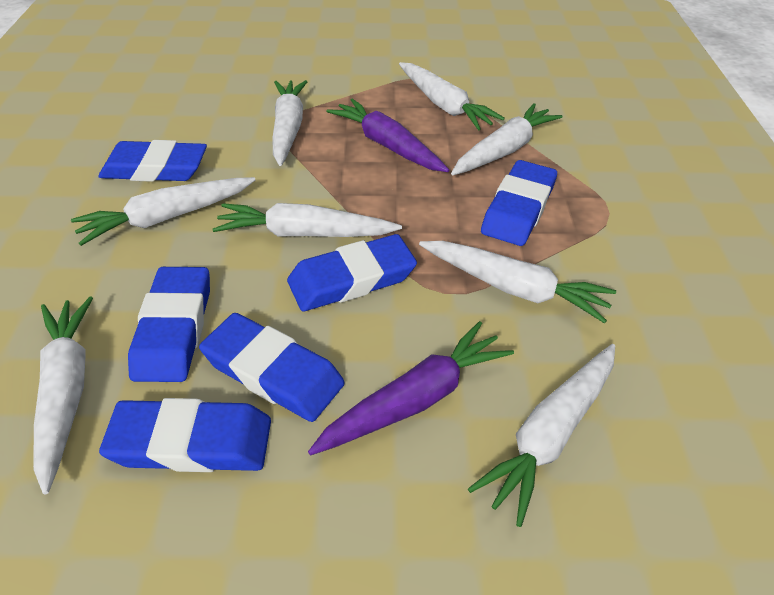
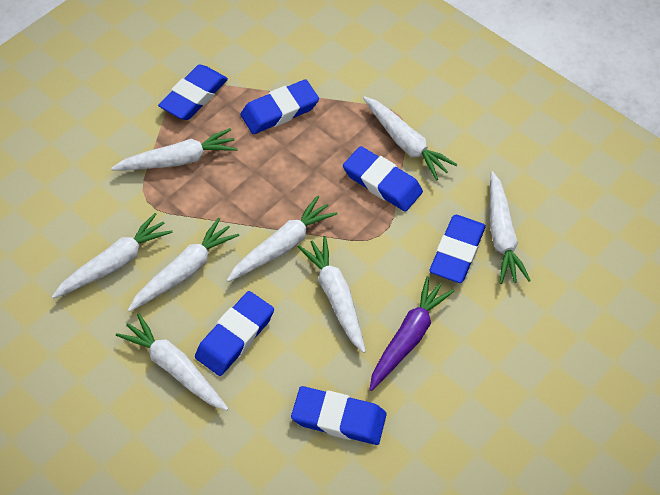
purple carrot: 2 -> 1

